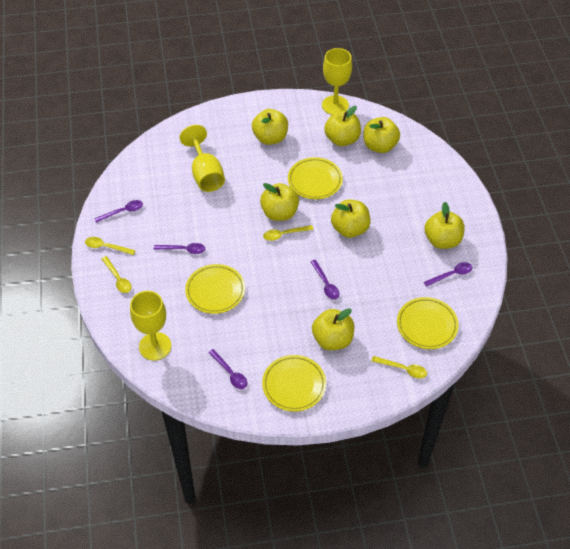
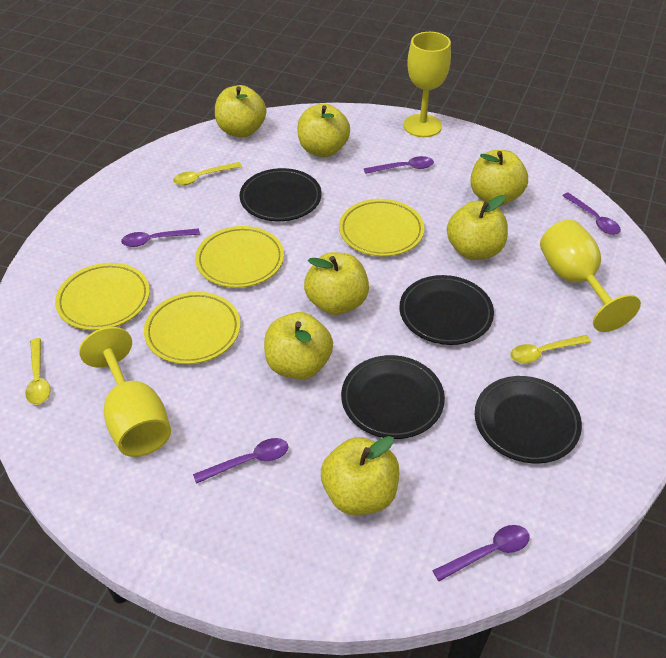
black plate: 0 -> 4
yellow spoon: 4 -> 3

